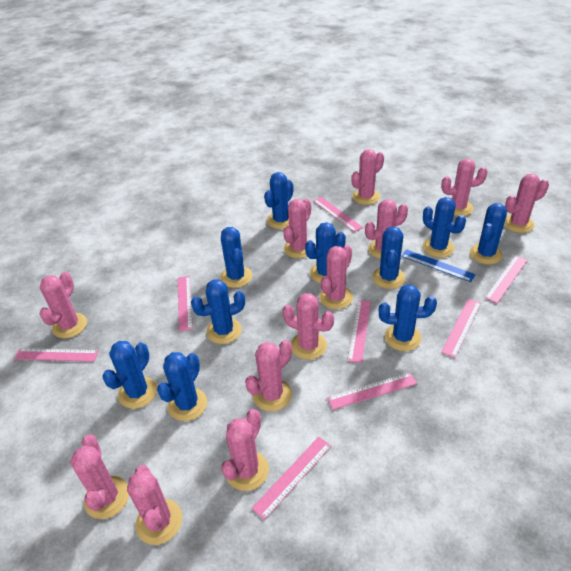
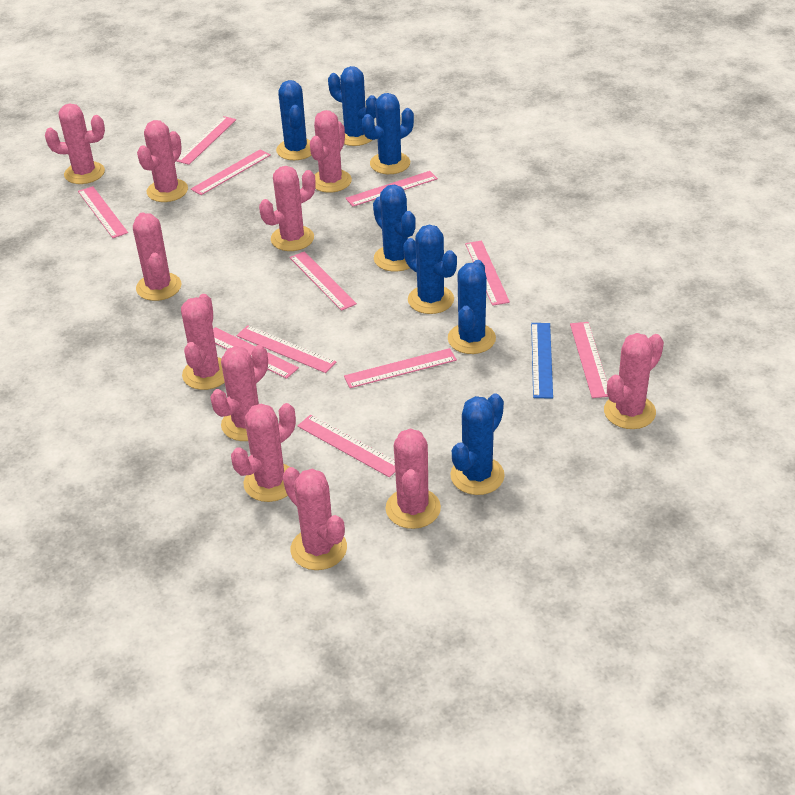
blue cactus: 10 -> 7
pink cactus: 12 -> 11
pink ruler: 8 -> 11

